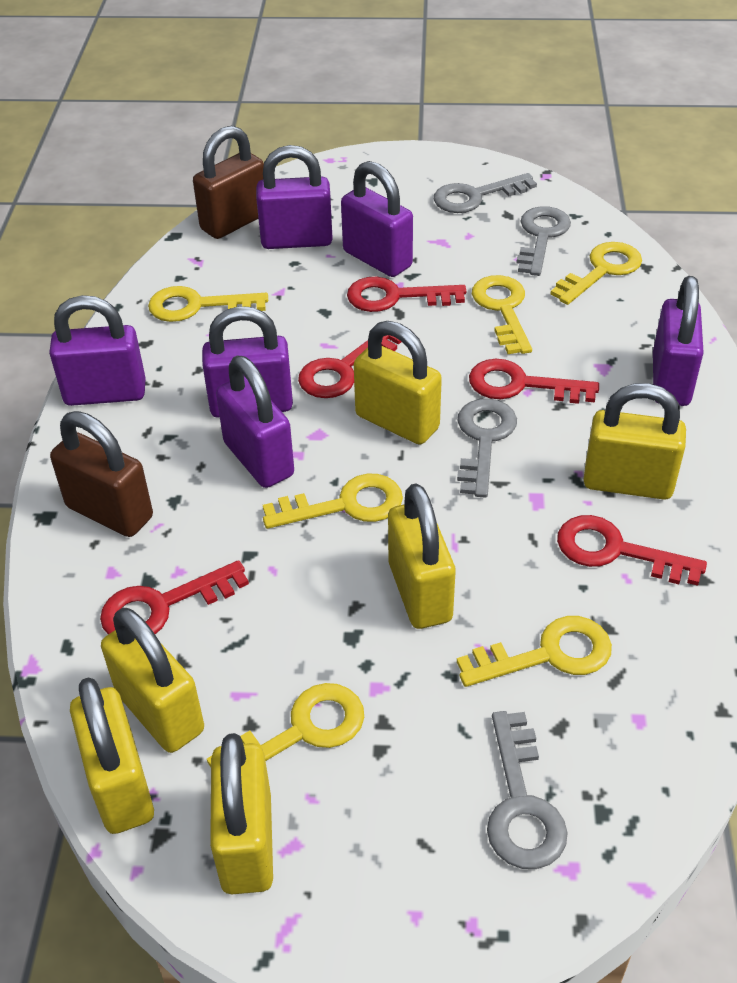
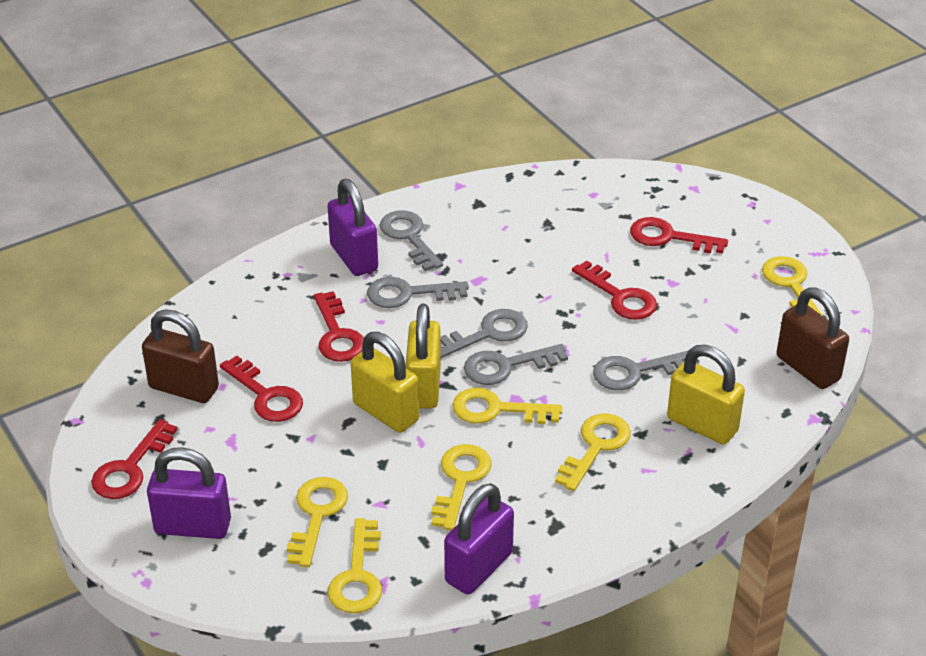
grey key: 4 -> 5
purple padlock: 6 -> 3
yellow padlock: 6 -> 3

